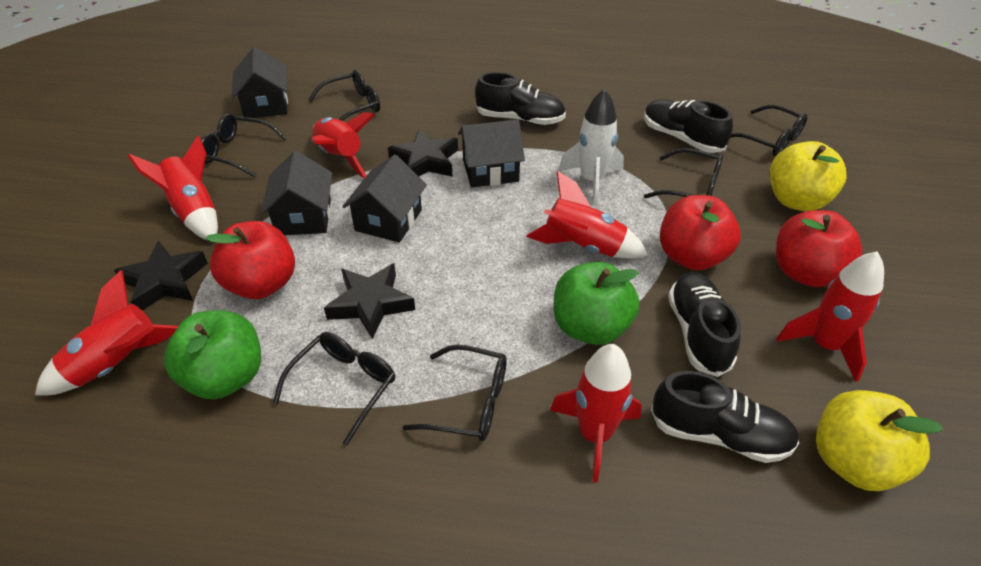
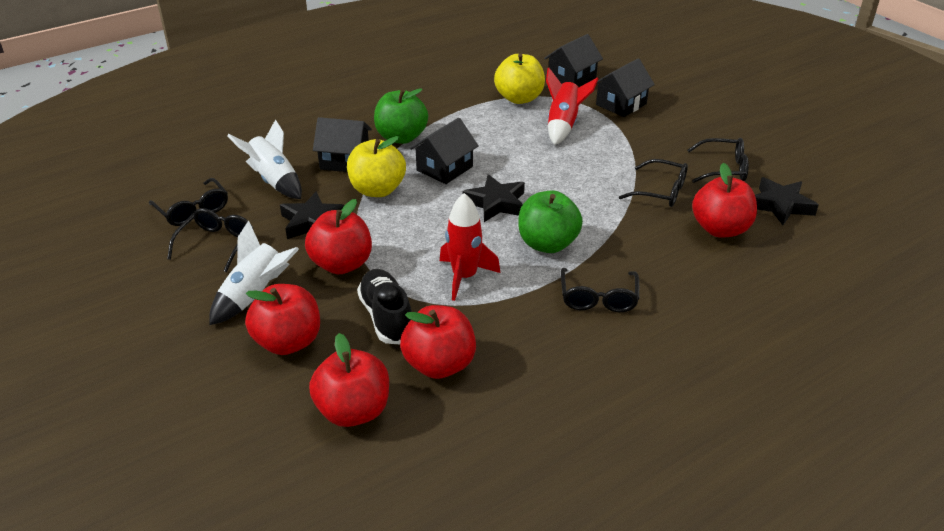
black glasses: 6 -> 5
black shoe: 4 -> 1
red apple: 3 -> 5
red rocket: 6 -> 2
white rocket: 1 -> 2

